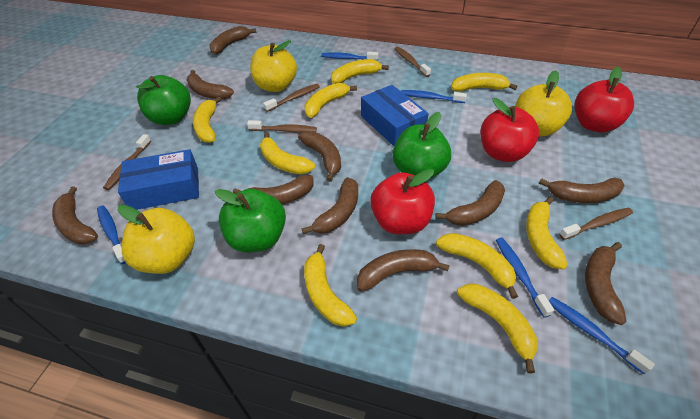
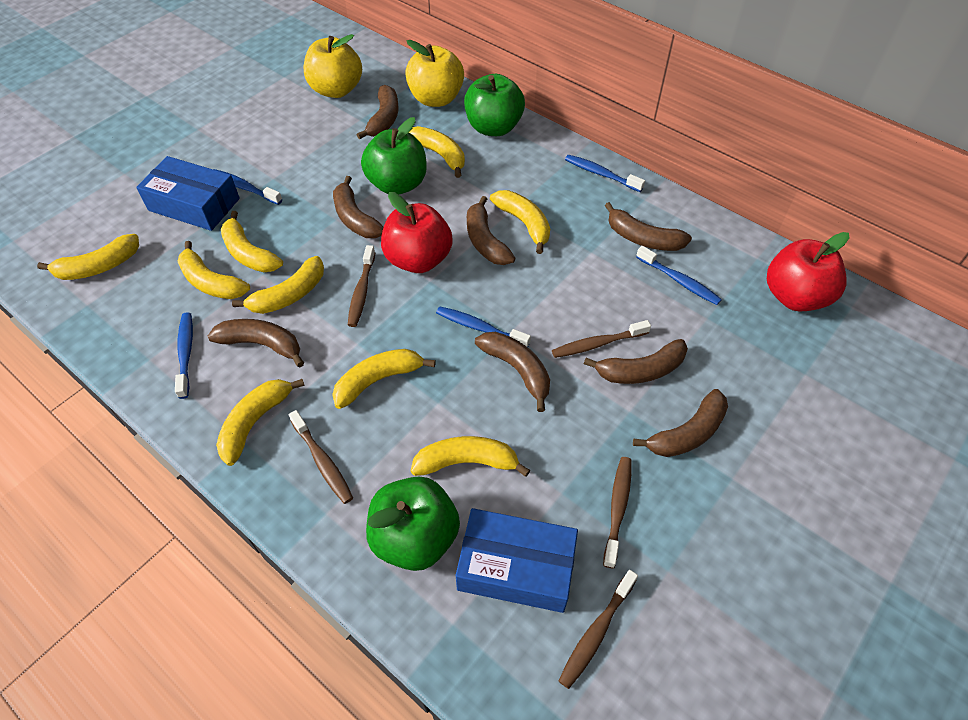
brown banana: 10 -> 8
red apple: 3 -> 2
yellow apple: 3 -> 2

